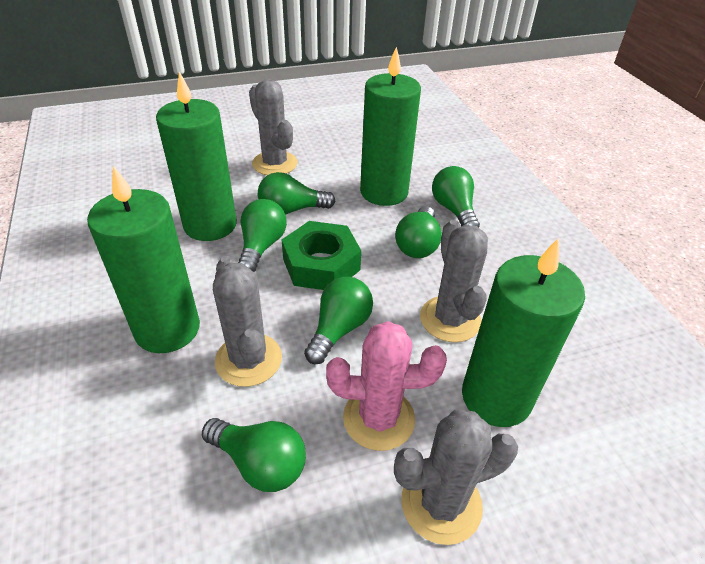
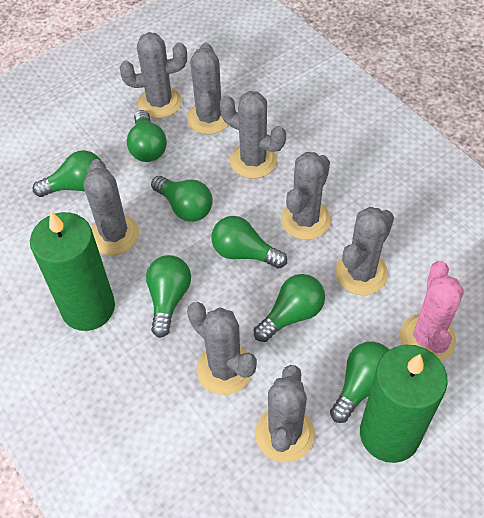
green candle: 4 -> 2
green light bulb: 6 -> 7
green nut: 1 -> 0
grey cactus: 4 -> 8

